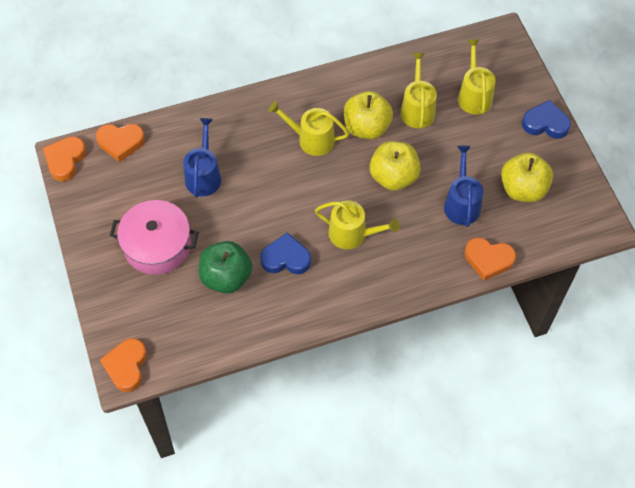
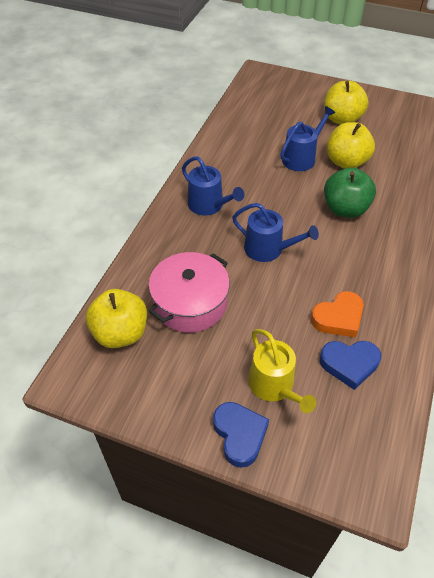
blue watering can: 2 -> 3
orange heart: 4 -> 1
yellow watering can: 4 -> 1

